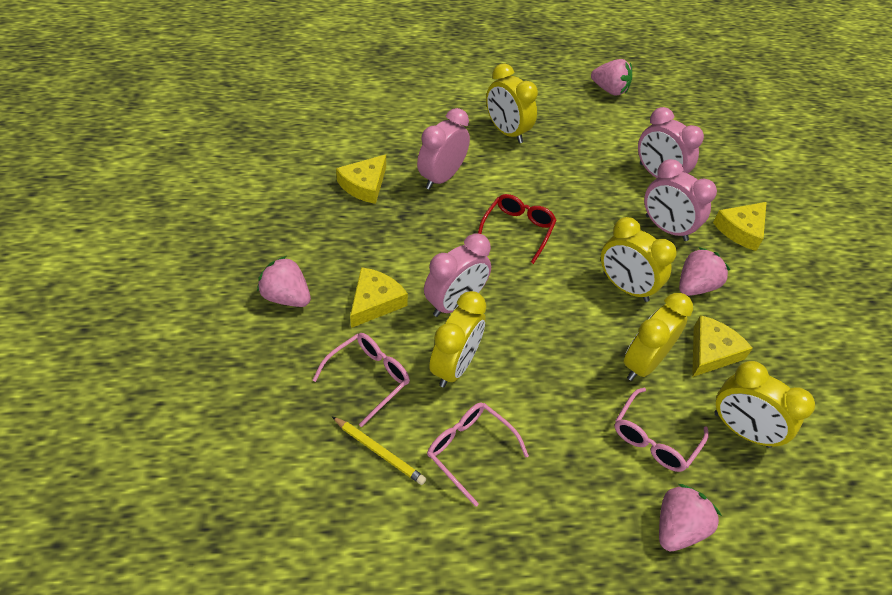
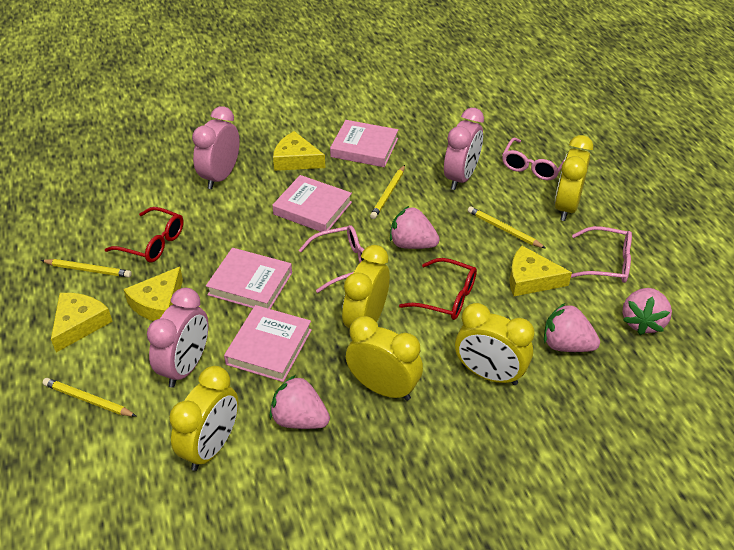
pink book: 0 -> 4
pink clock: 4 -> 3
red glasses: 1 -> 2
yellow pencil: 1 -> 4

